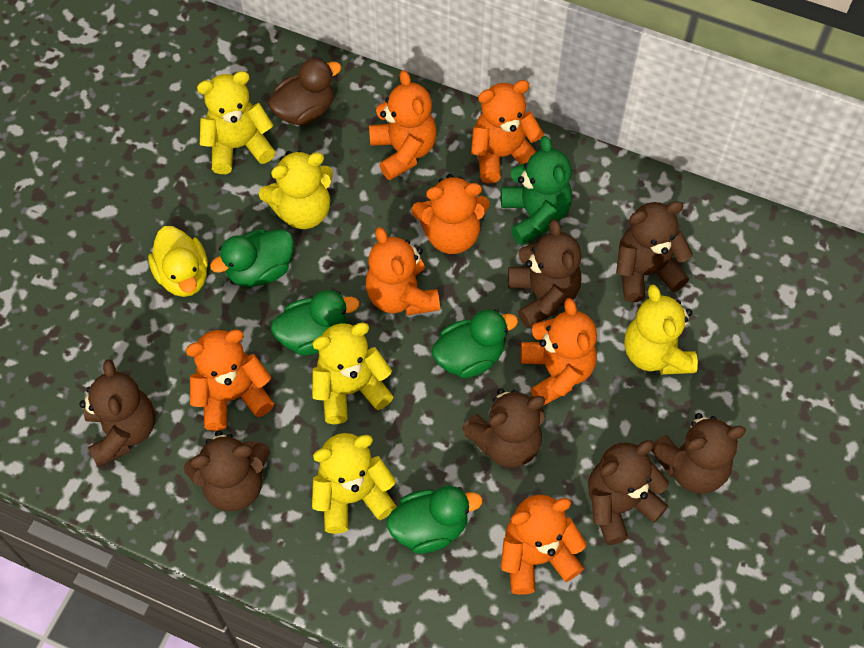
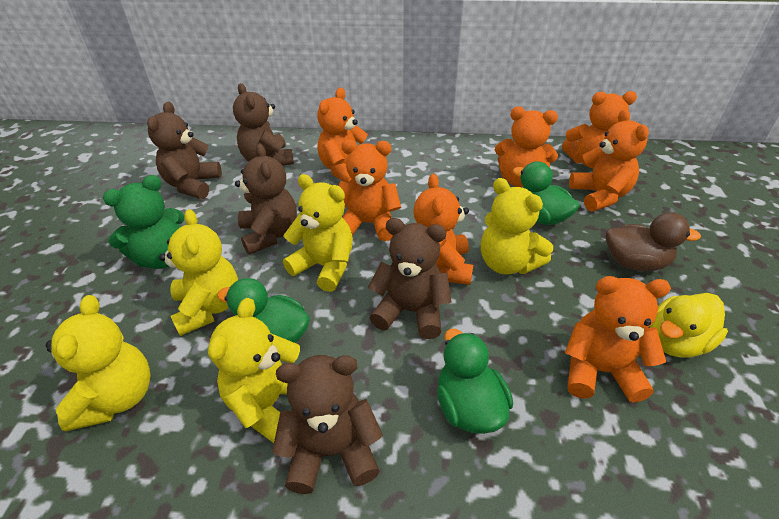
brown teddy bear: 7 -> 5
green duck: 4 -> 3

